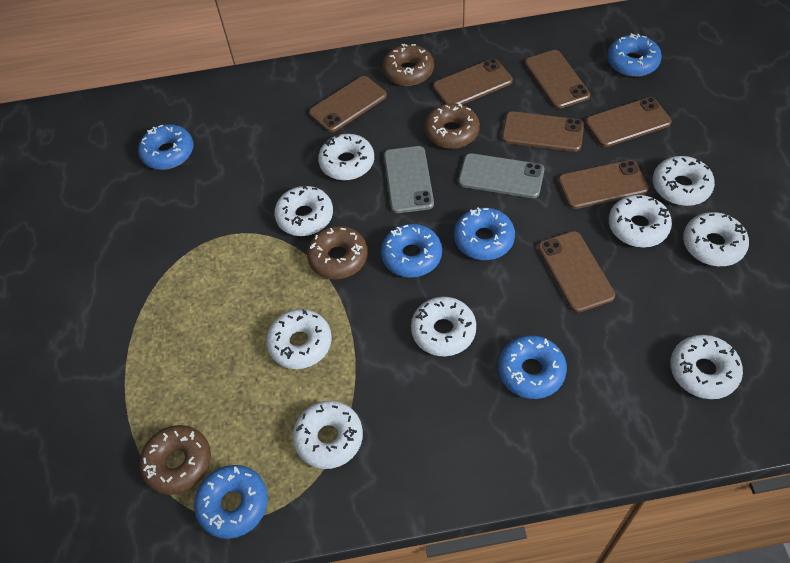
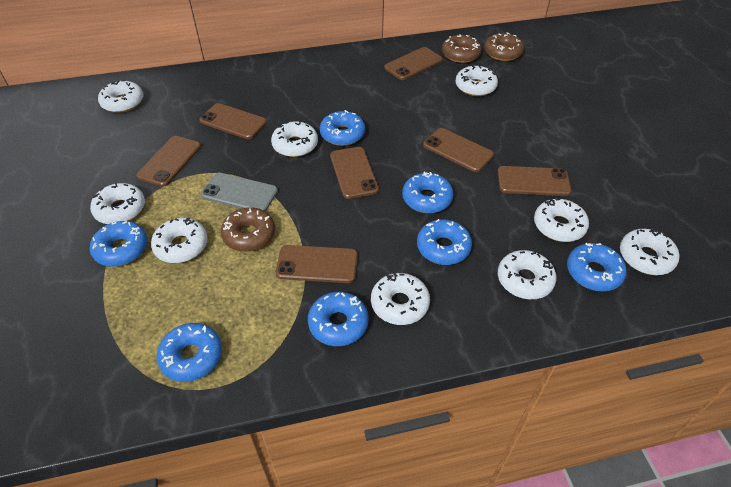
blue donut: 6 -> 7
brown donut: 4 -> 3
grey phone: 2 -> 1

